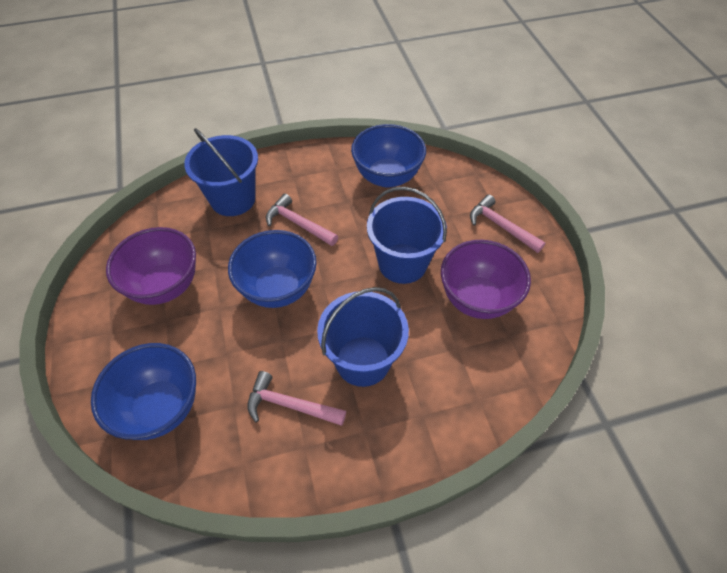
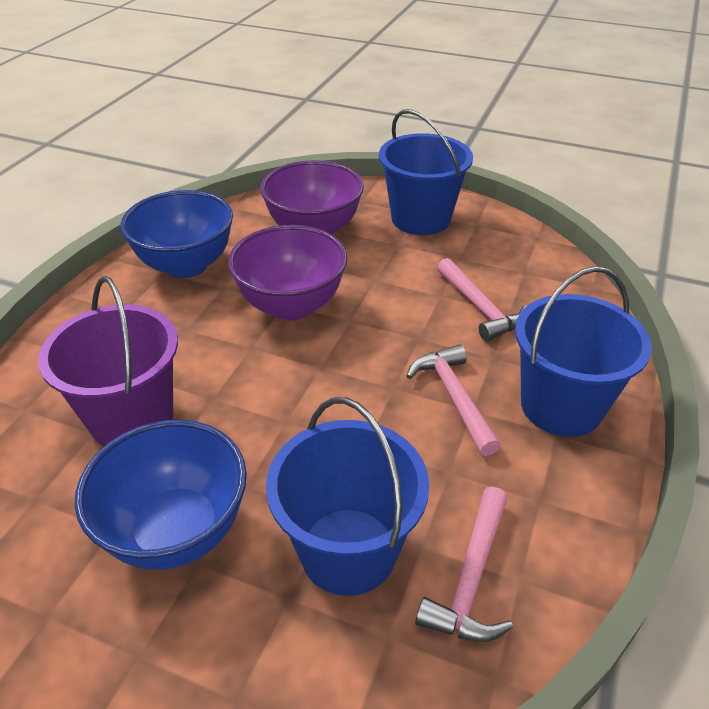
blue bowl: 3 -> 2
purple bucket: 0 -> 1

